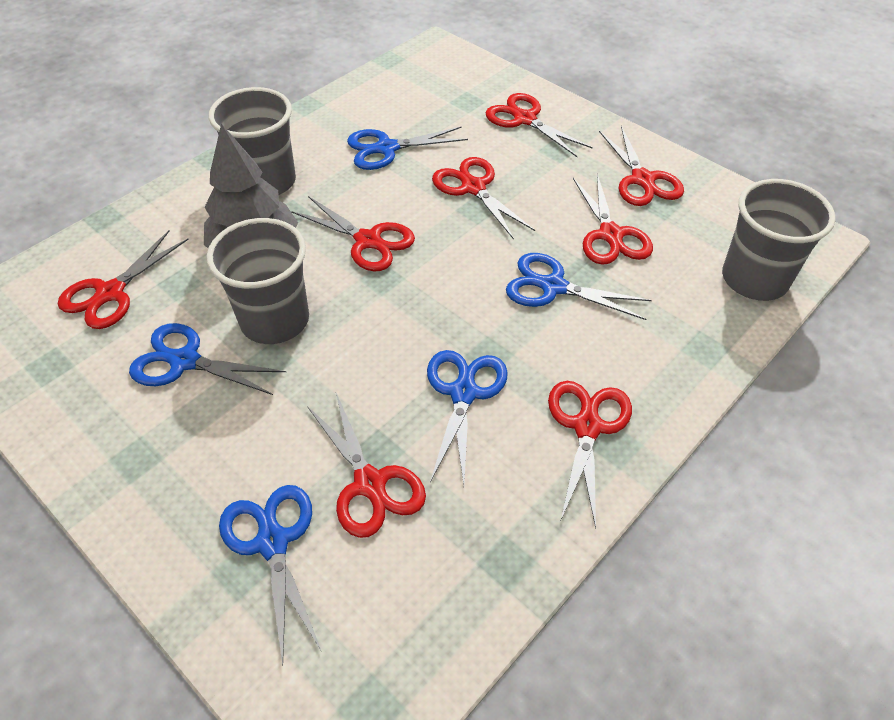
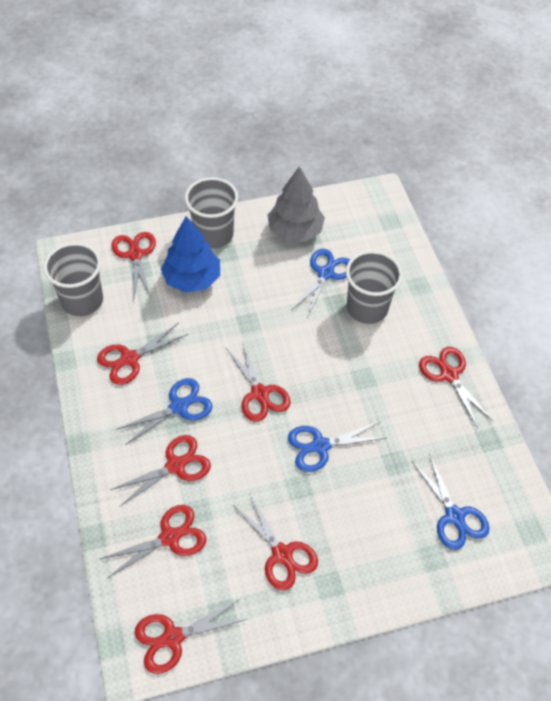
blue scissors: 5 -> 4
blue tree: 0 -> 1

